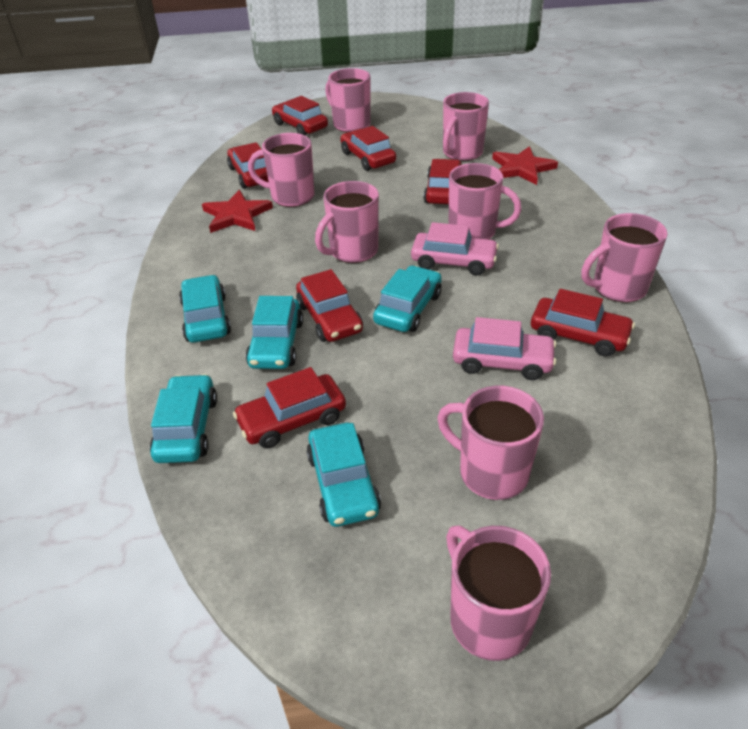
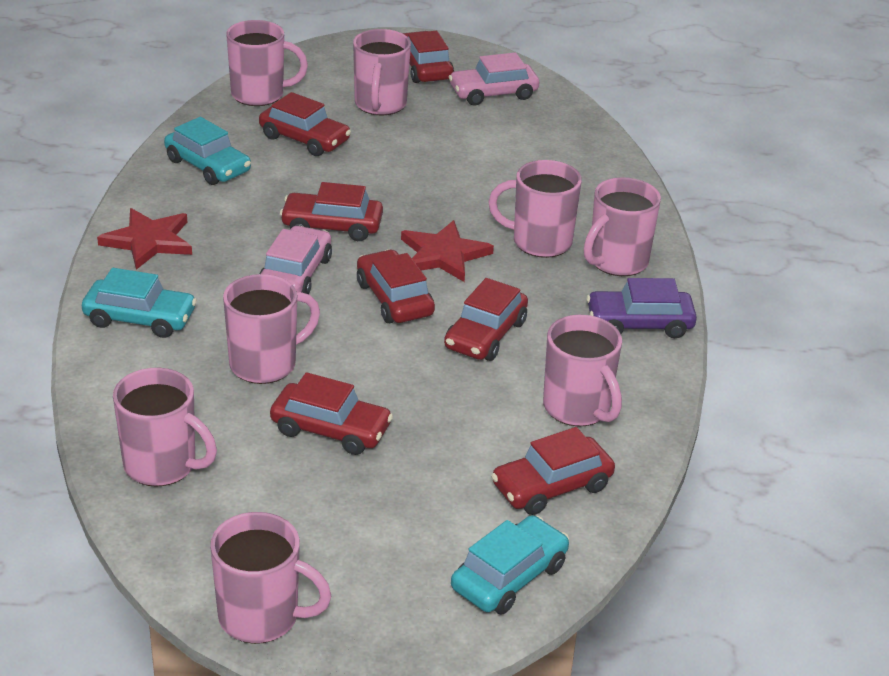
purple car: 0 -> 1
turquoise car: 5 -> 3

